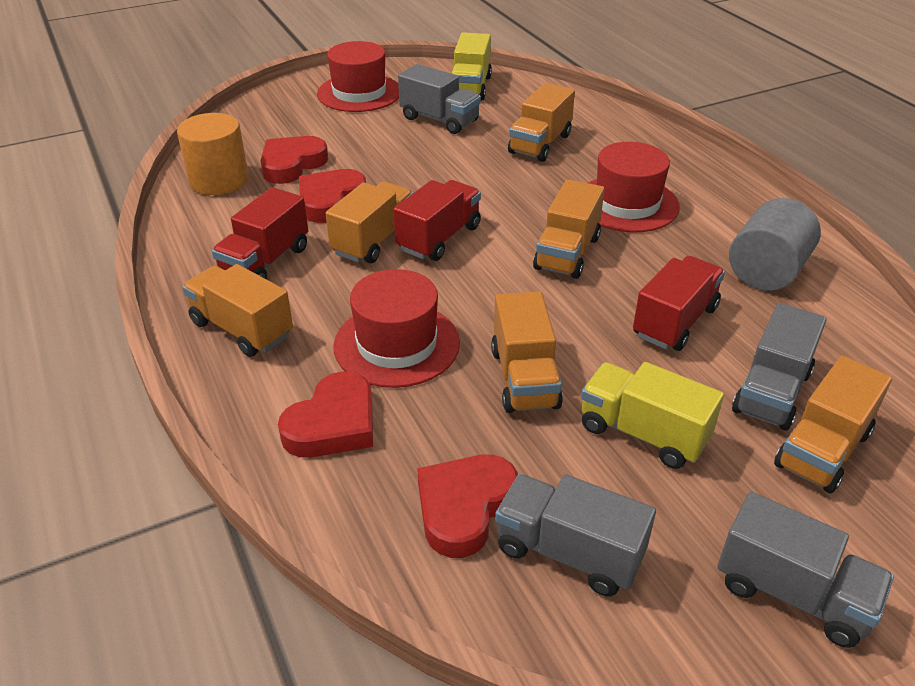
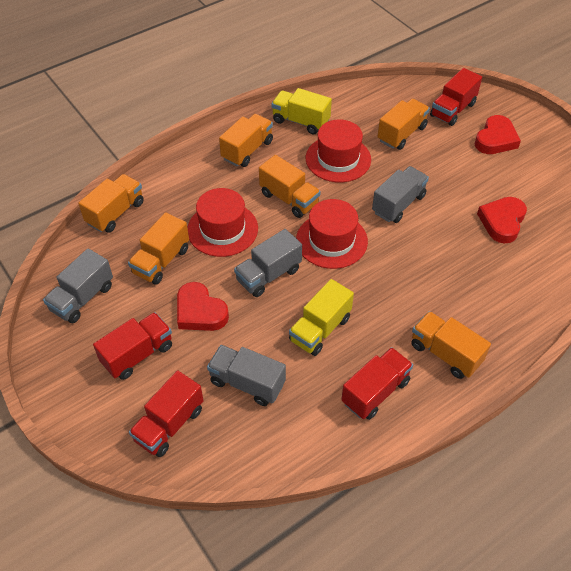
grey cylinder: 1 -> 0
orange cylinder: 1 -> 0
red heart: 4 -> 3
red truck: 3 -> 4

